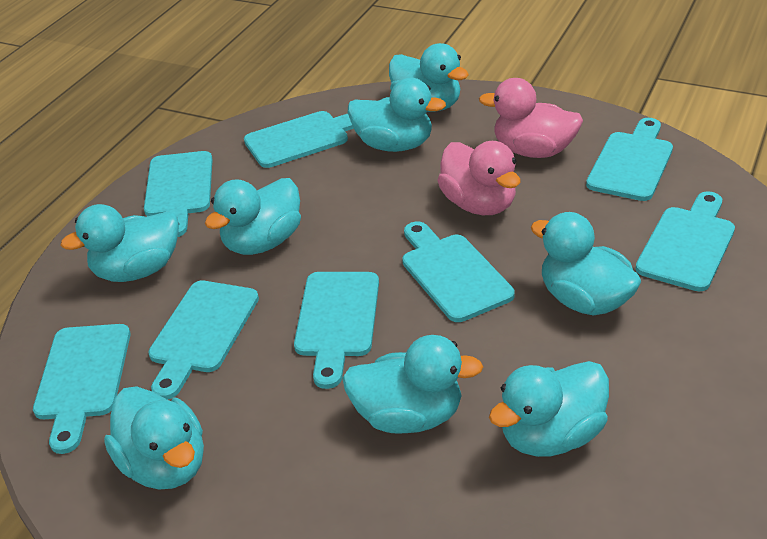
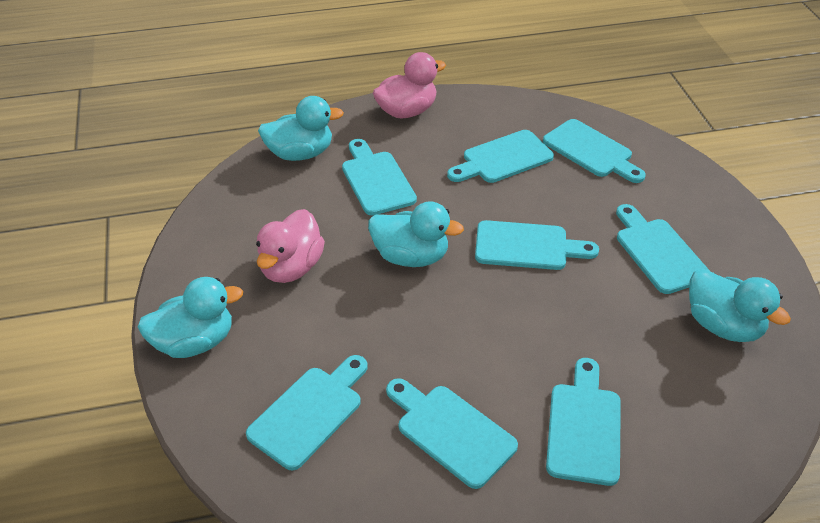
turquoise duck: 8 -> 4

